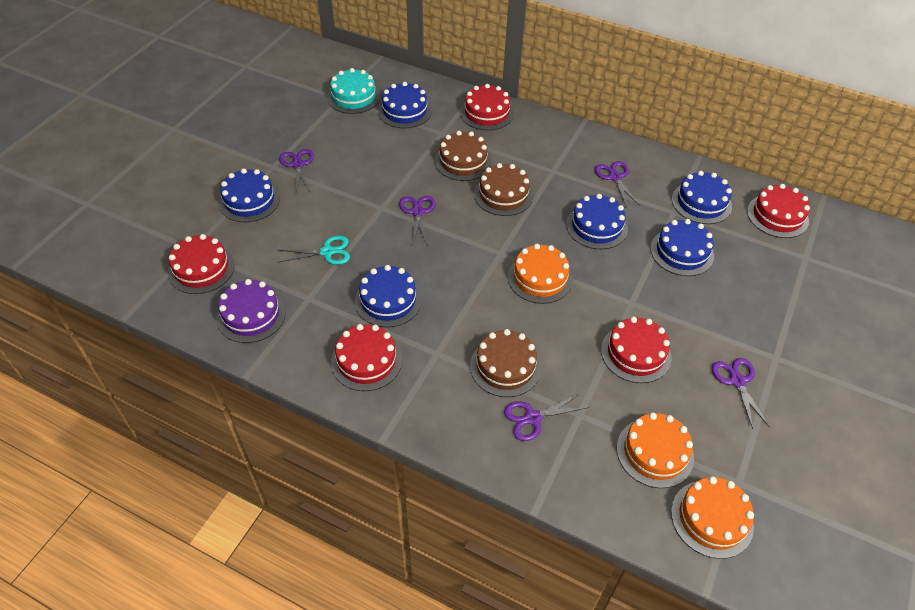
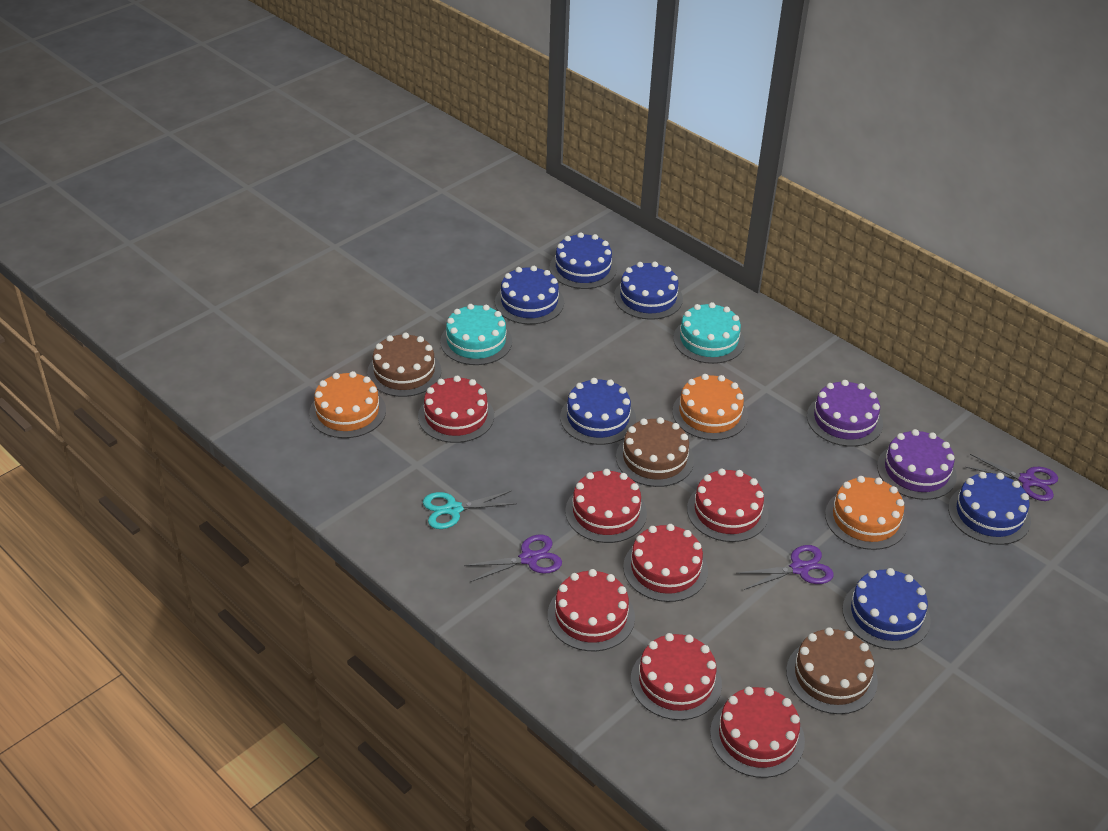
purple cake: 1 -> 2
purple scissors: 5 -> 3
red cake: 5 -> 7
turquoise cake: 1 -> 2

